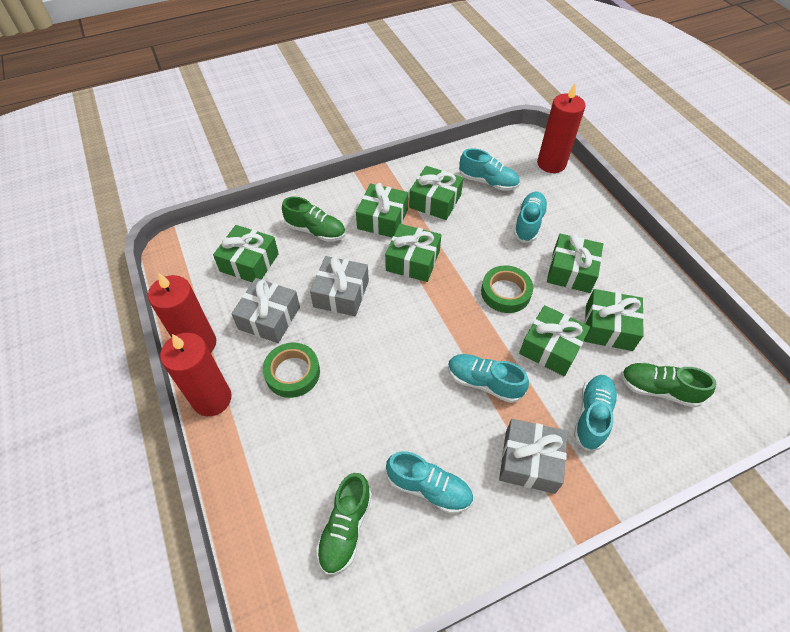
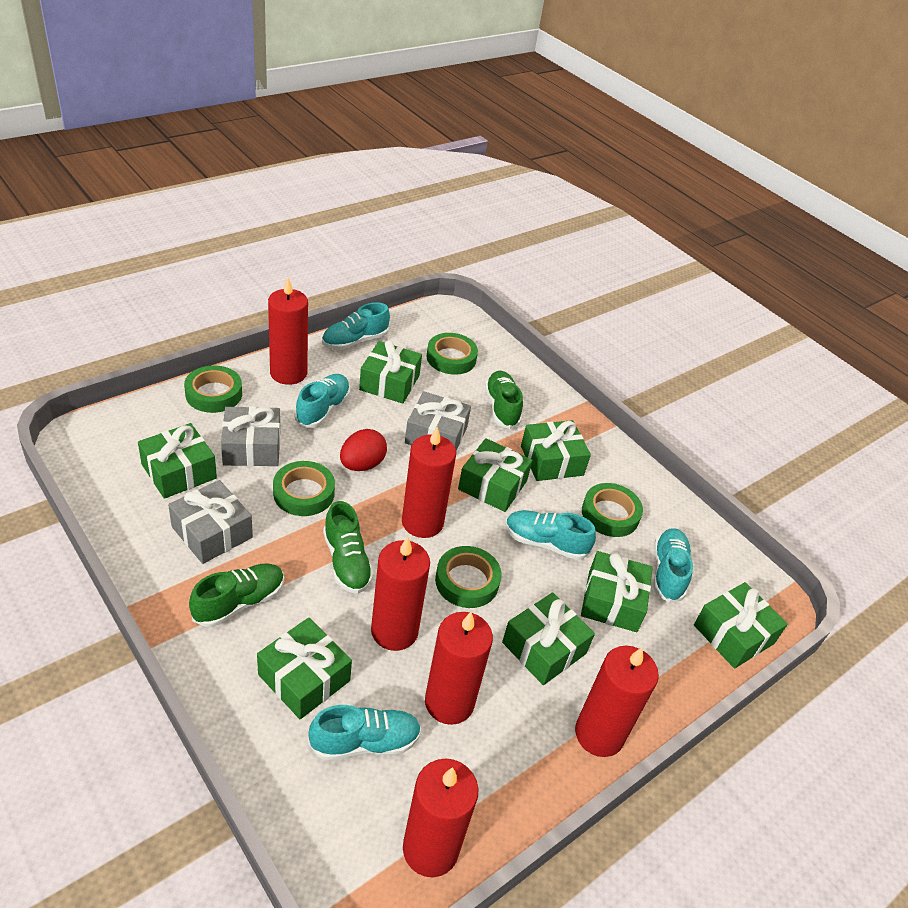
green gift: 7 -> 8
green tape: 2 -> 5
red candle: 3 -> 6
red egg: 0 -> 1

